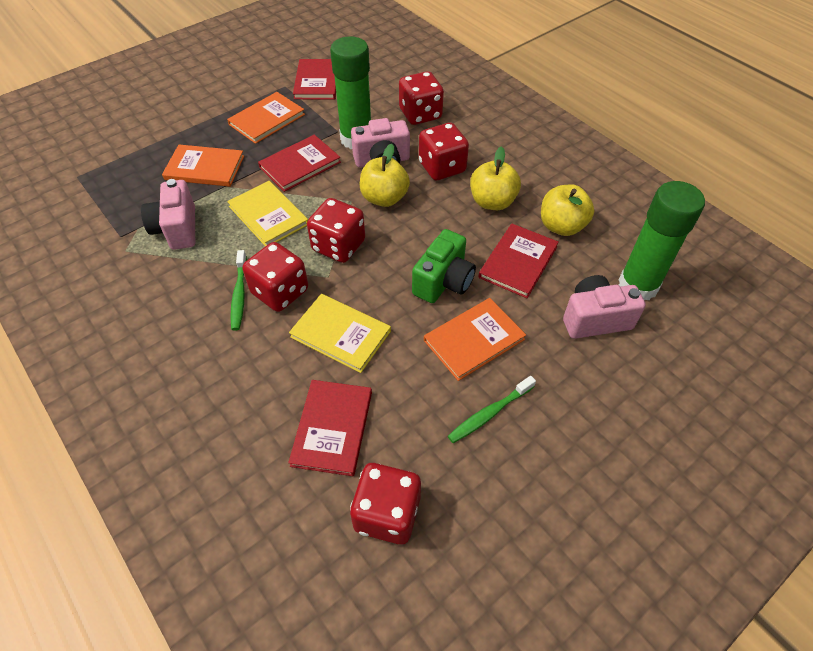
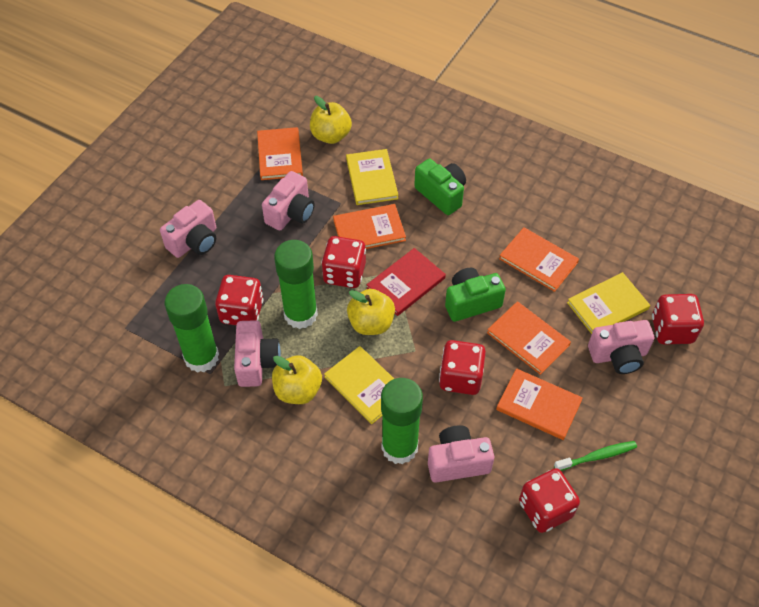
green camera: 1 -> 2
green glue stick: 2 -> 3
green toothbrush: 2 -> 1
orange book: 3 -> 5
pink camera: 3 -> 5
red book: 4 -> 1
yellow book: 2 -> 3

